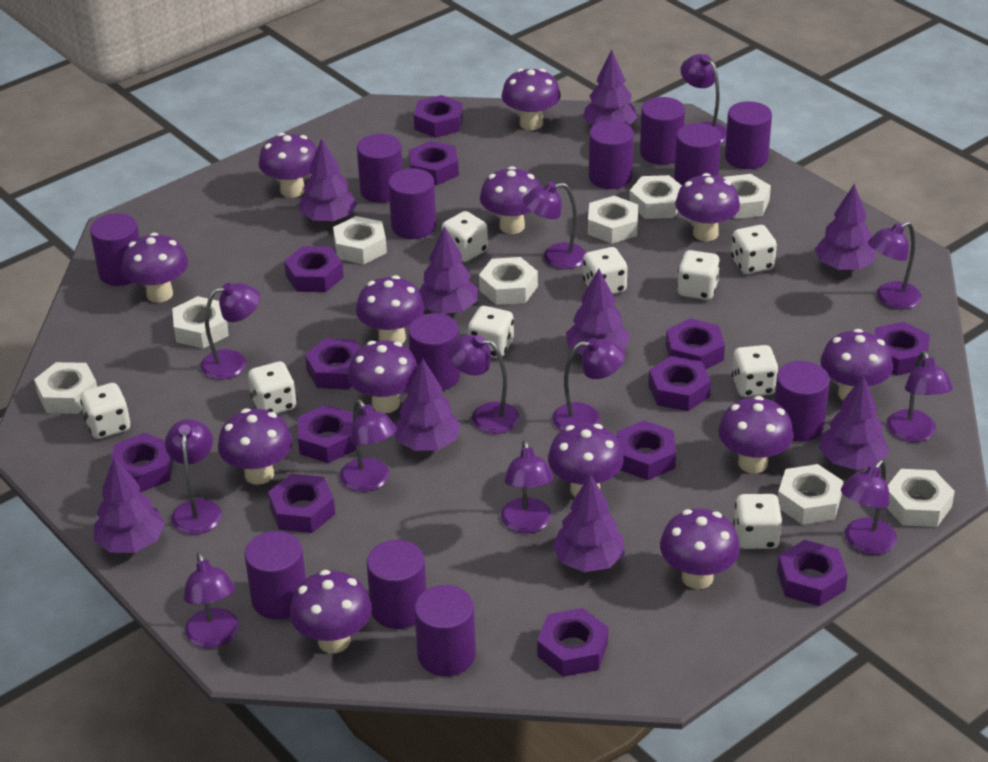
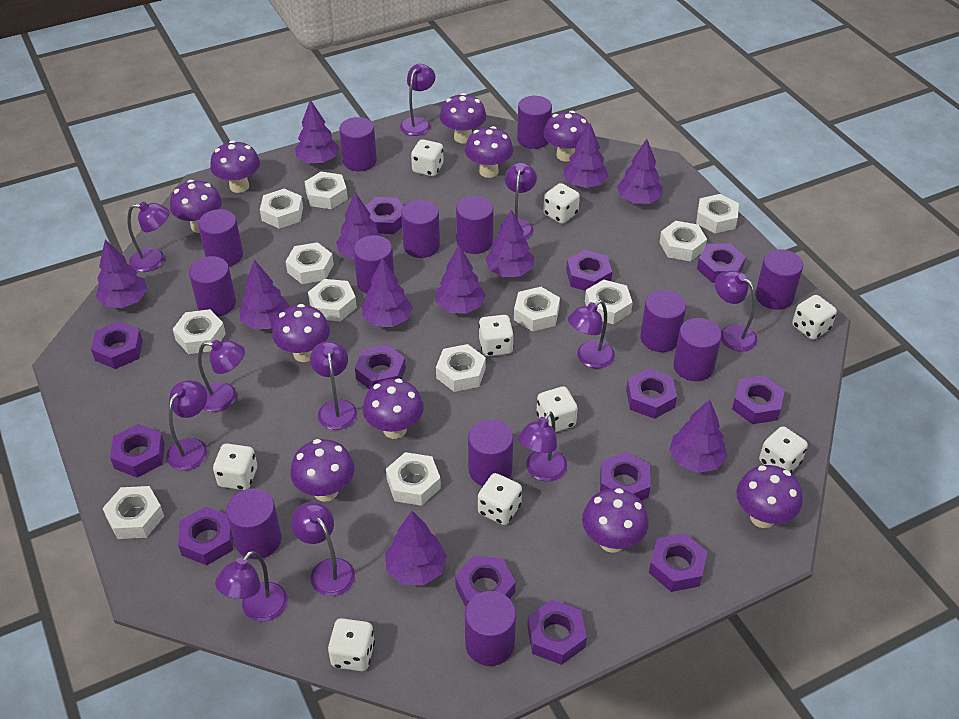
purple cylinder: 12 -> 13
purple lamp: 12 -> 11
purple mushroom: 13 -> 10
purple tree: 9 -> 11
white nut: 9 -> 12

